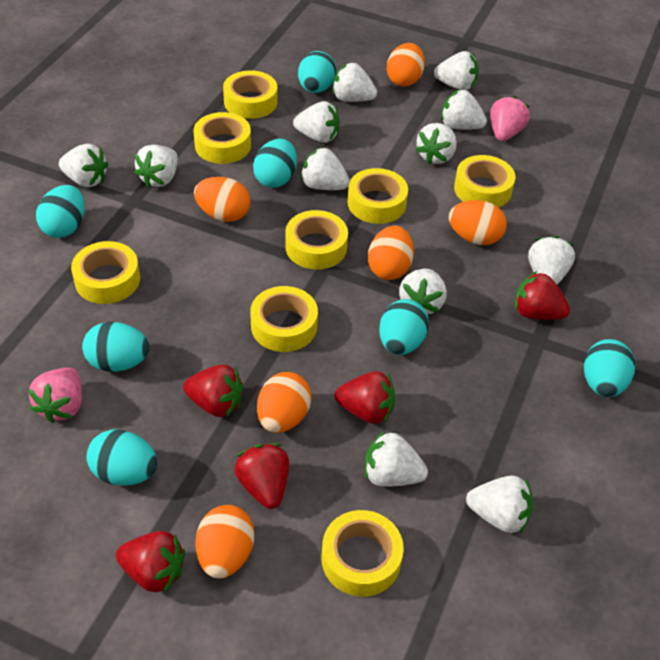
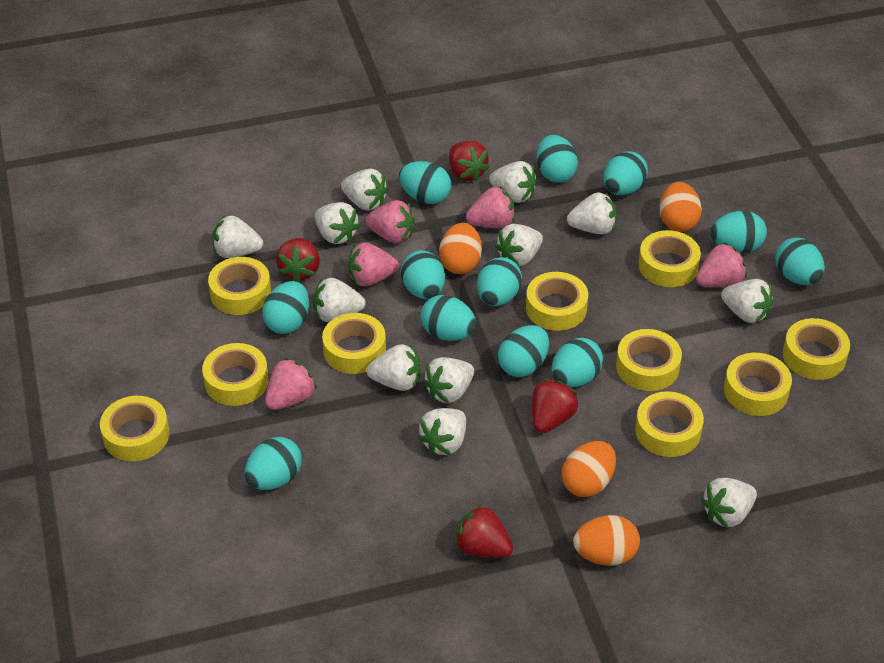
orange egg: 6 -> 4
pink strawberry: 2 -> 5
red strawberry: 5 -> 4
turquoise egg: 7 -> 12
yellow tape: 8 -> 10

